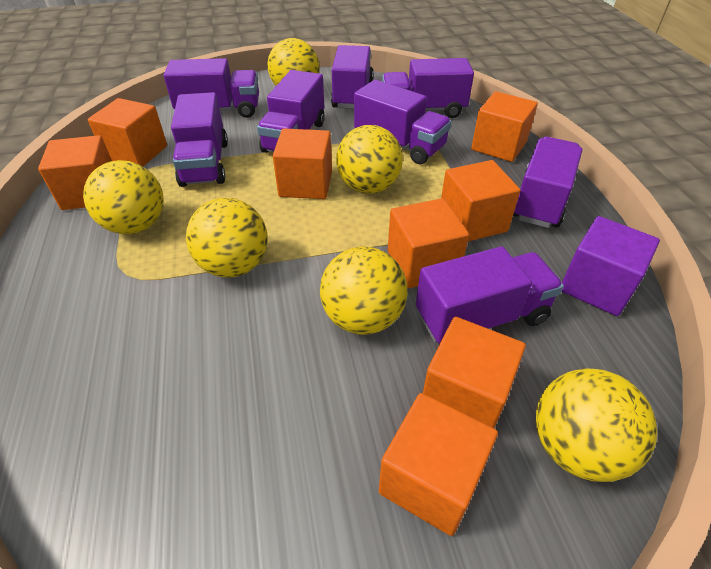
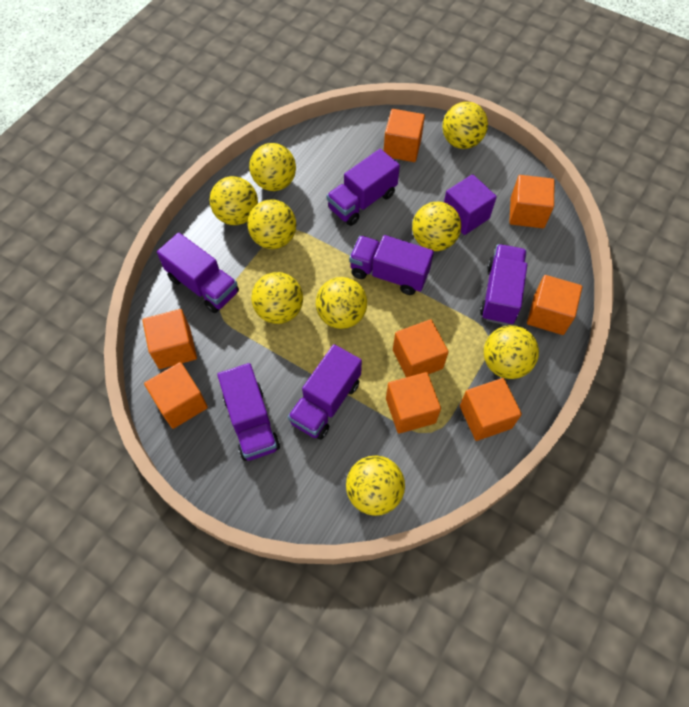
purple truck: 8 -> 6
yellow ball: 6 -> 9

